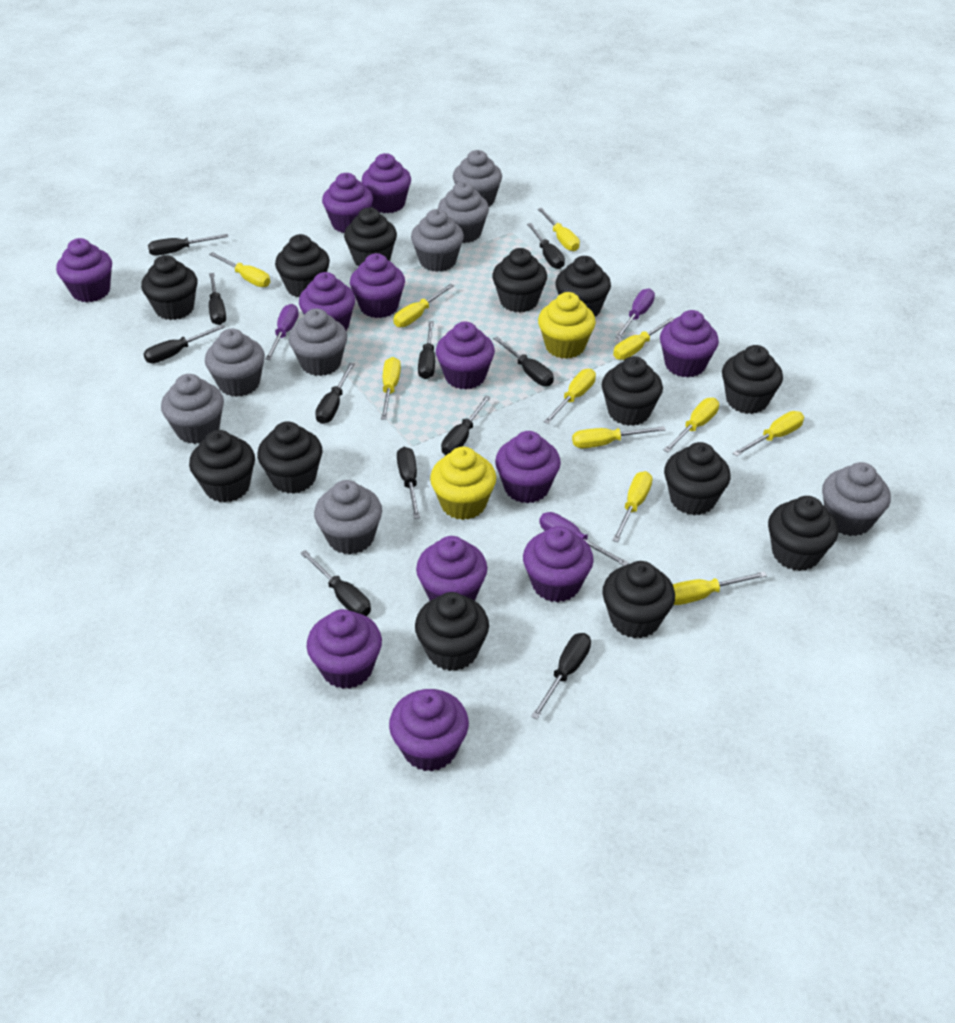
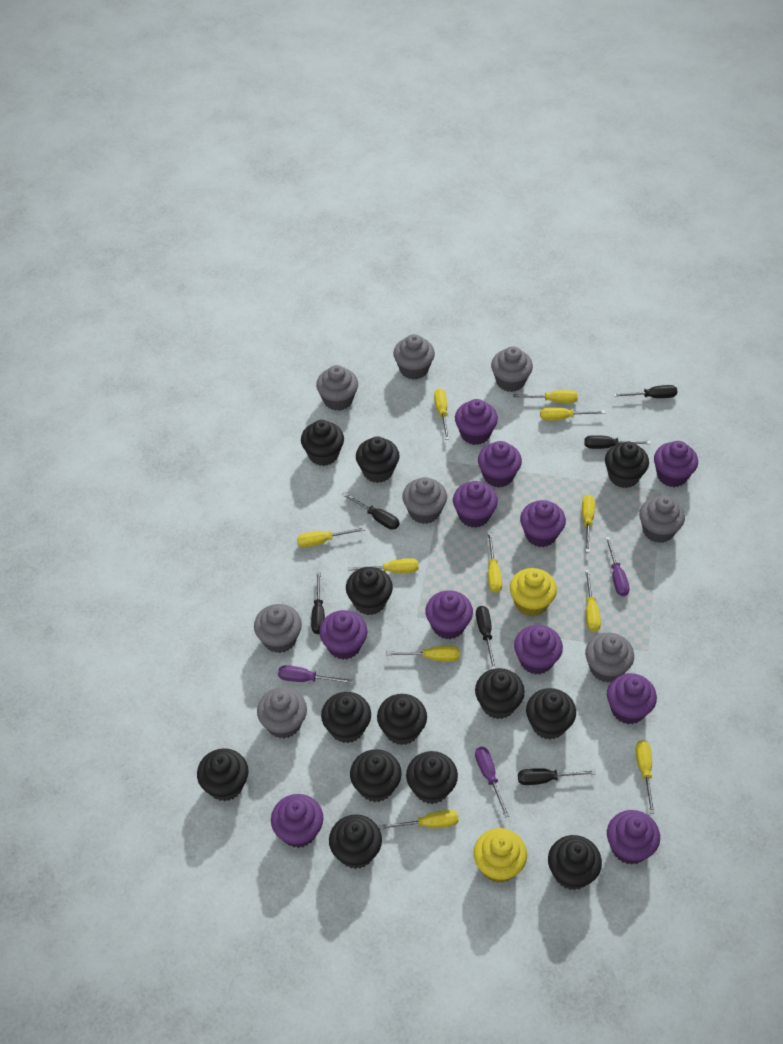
black screwdriver: 11 -> 6
purple cupcake: 12 -> 11

